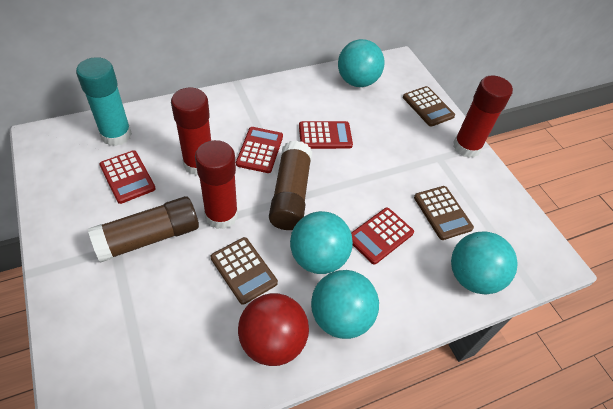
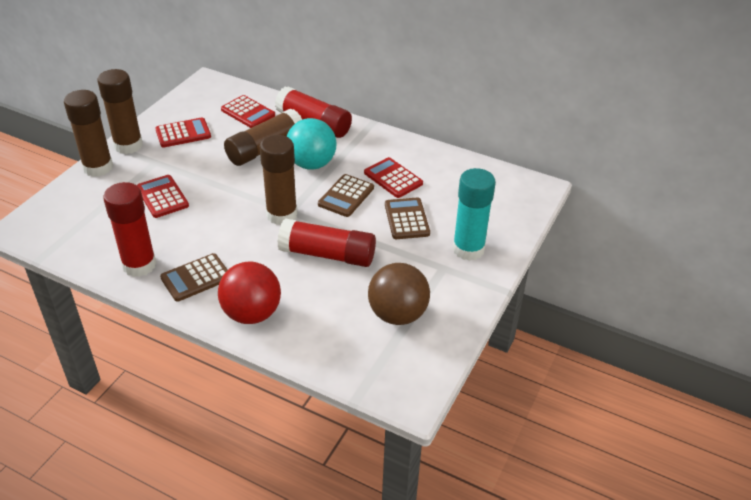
brown ball: 0 -> 1
brown glue stick: 2 -> 4
turquoise ball: 4 -> 1

